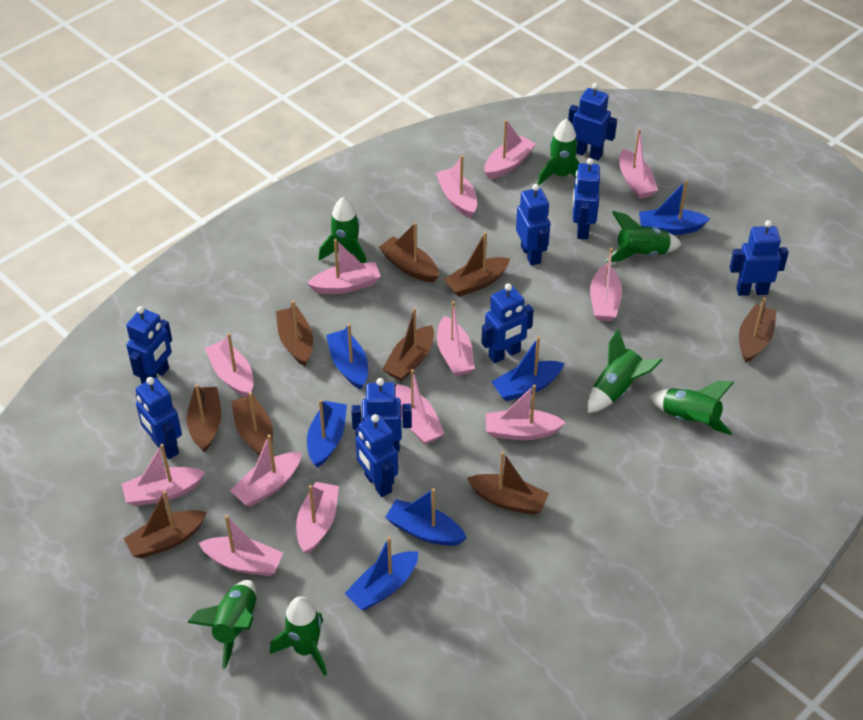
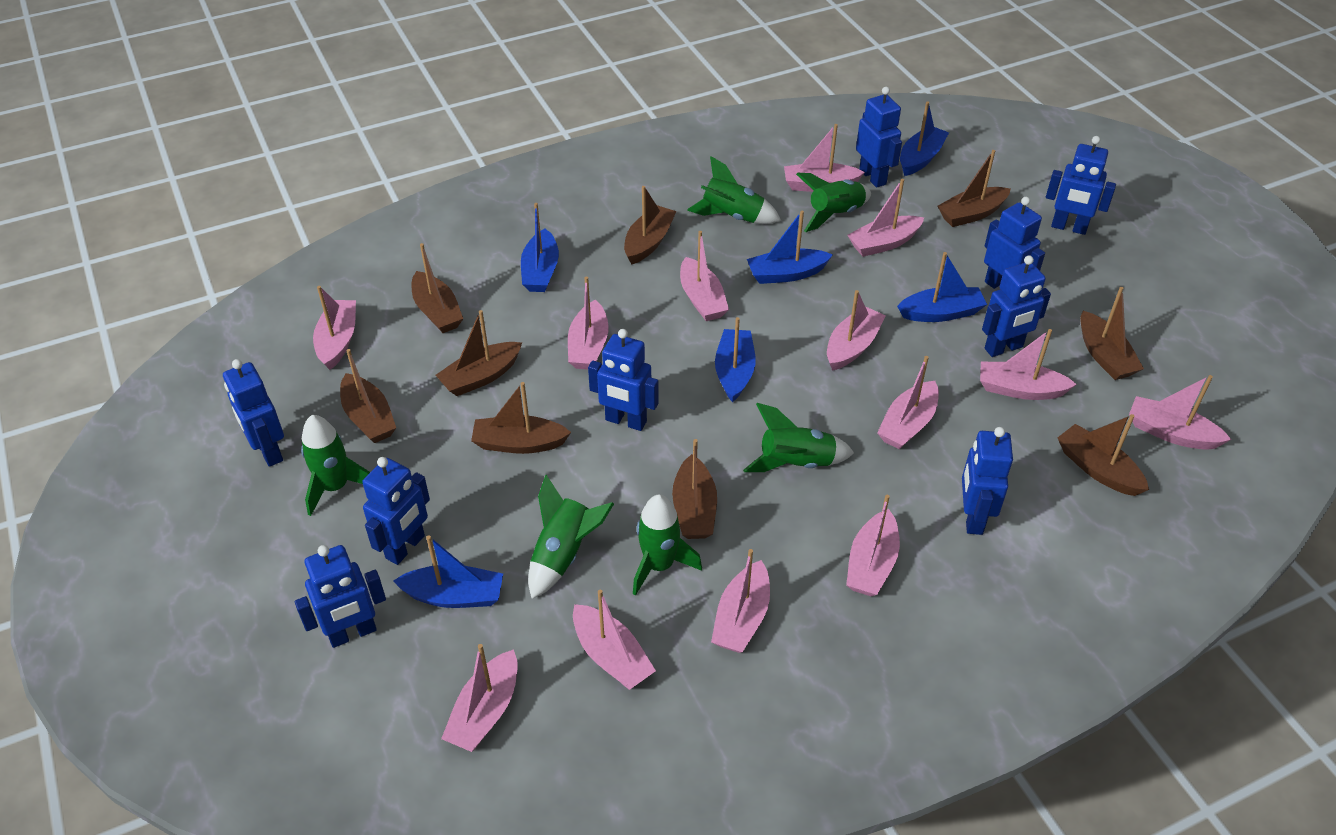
green rocket: 7 -> 6

